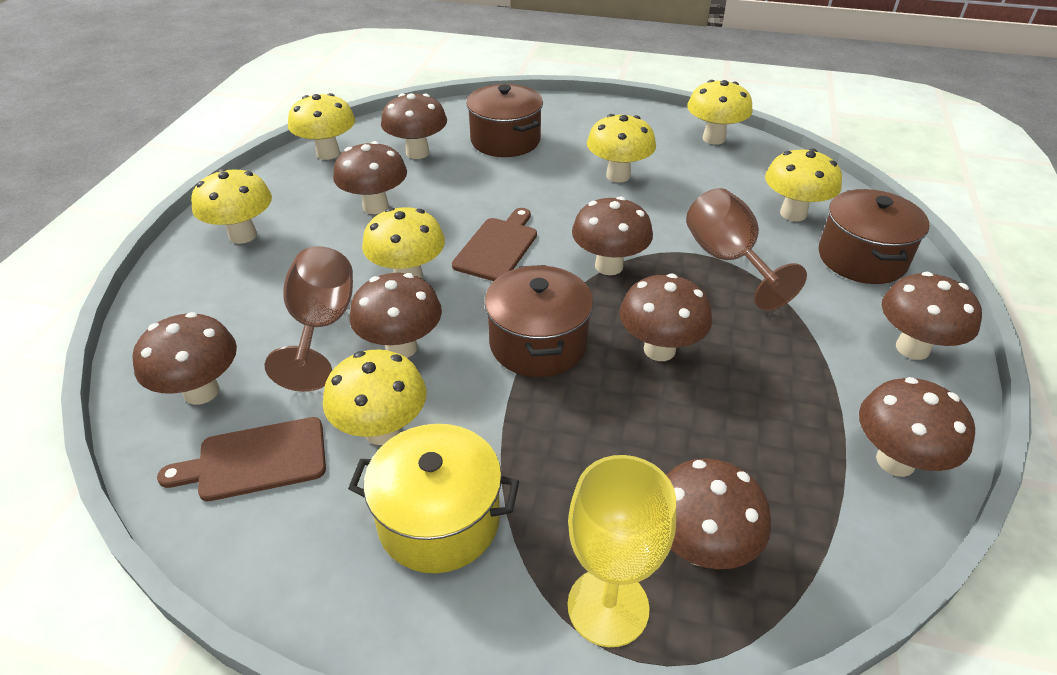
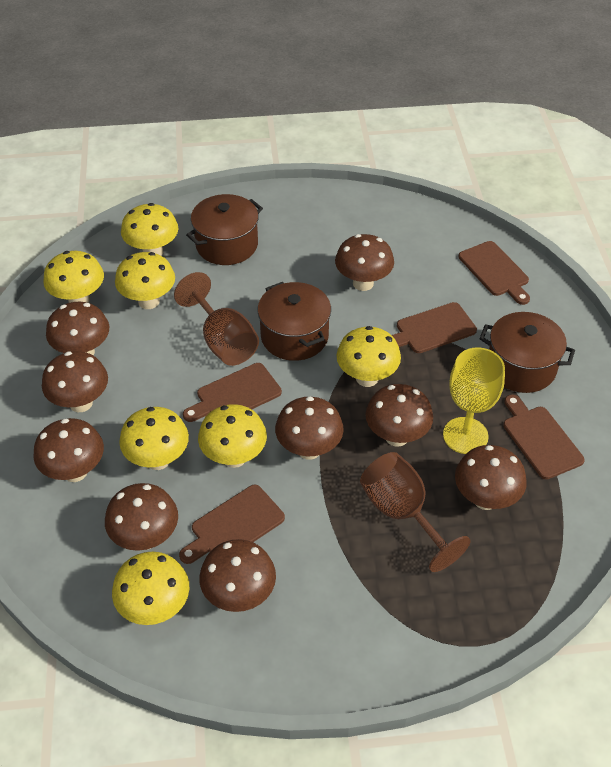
brown cutting board: 2 -> 5
yellow pot: 1 -> 0

